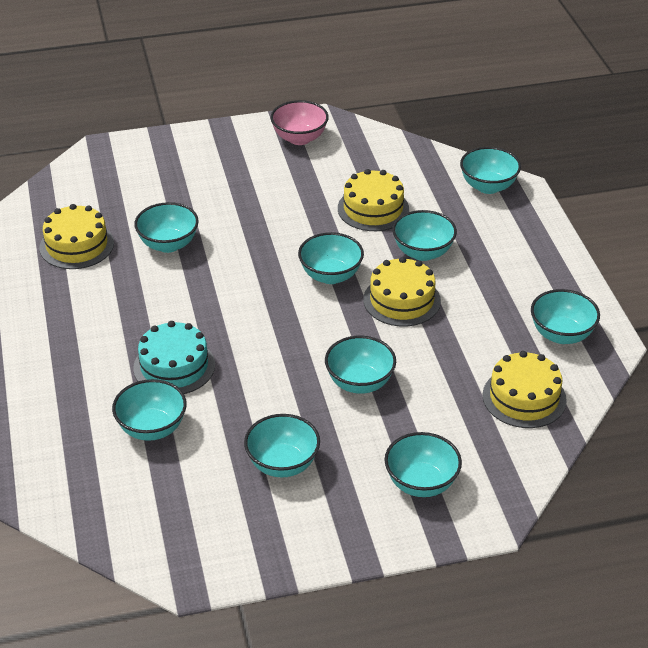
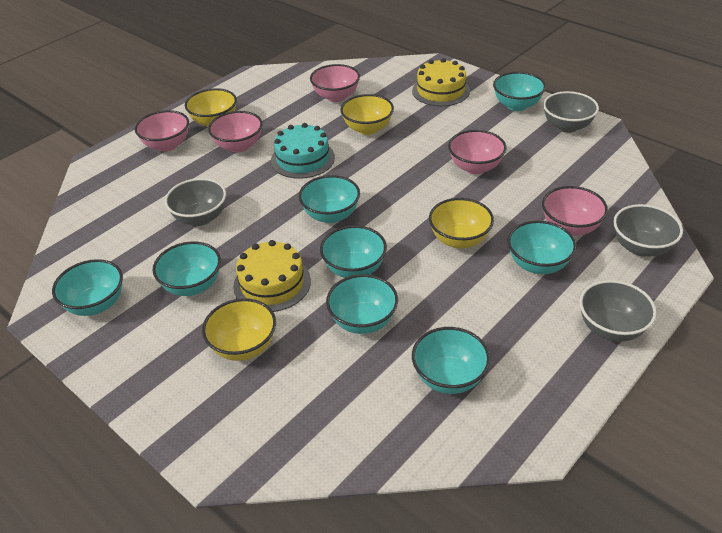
grey bowl: 0 -> 4
pink bowl: 1 -> 5
turquoise bowl: 9 -> 8
yellow bowl: 0 -> 4
yellow cake: 4 -> 2

